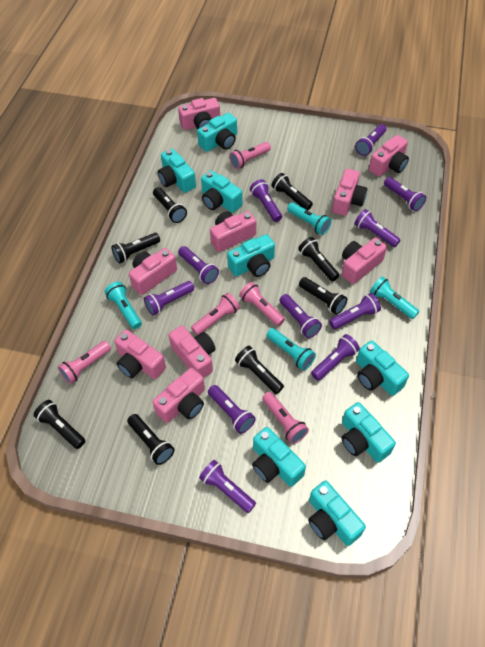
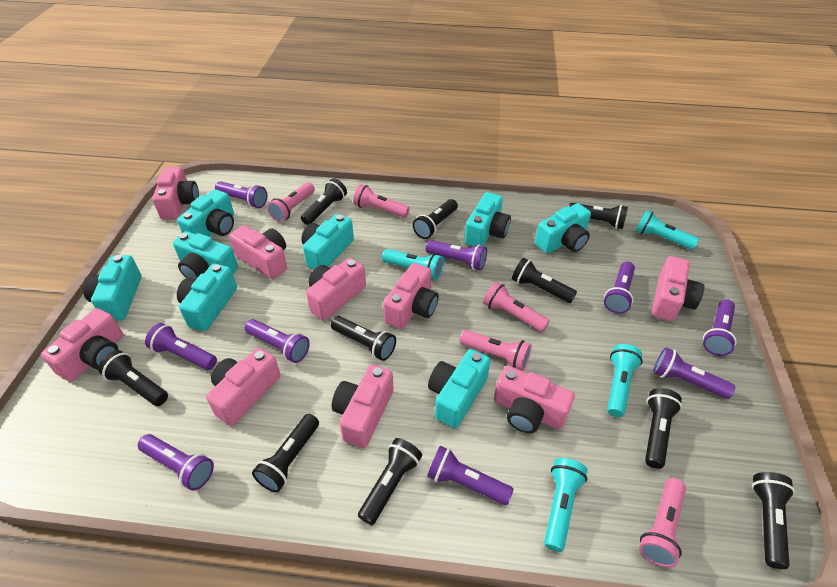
black flashlight: 8 -> 10
purple flashlight: 11 -> 9

